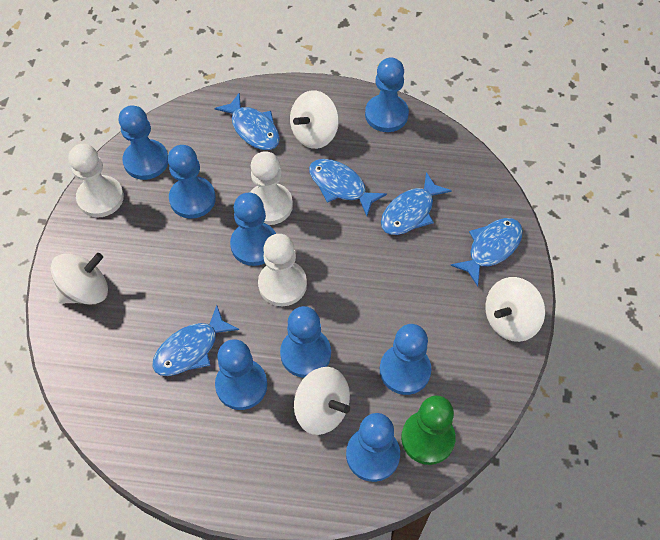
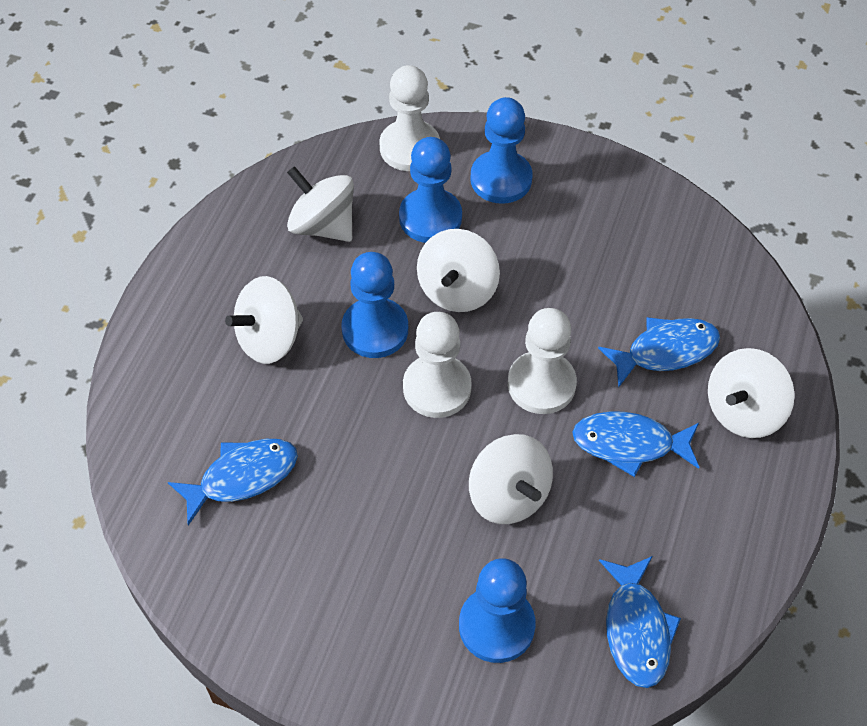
blue fish: 5 -> 4
blue pawn: 8 -> 4
green pawn: 1 -> 0
white spinning top: 4 -> 5

